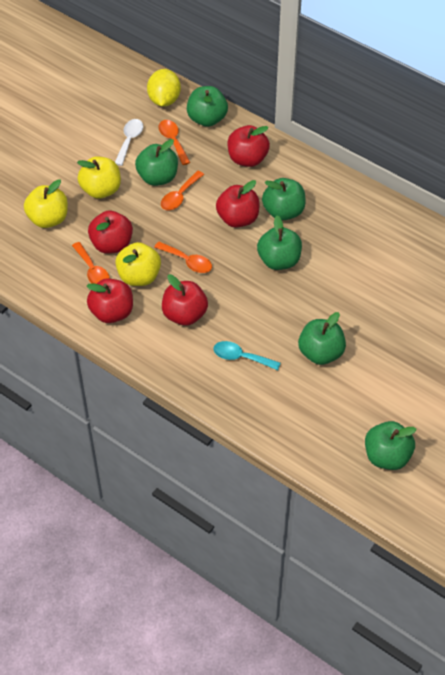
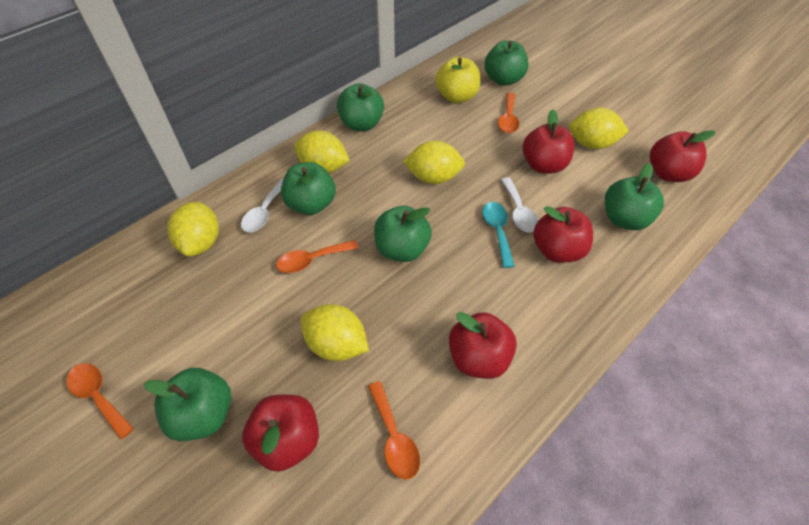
white spoon: 1 -> 2
yellow apple: 3 -> 1
yellow lemon: 1 -> 5

